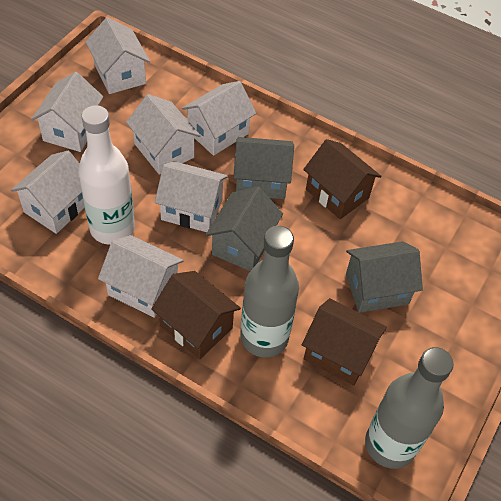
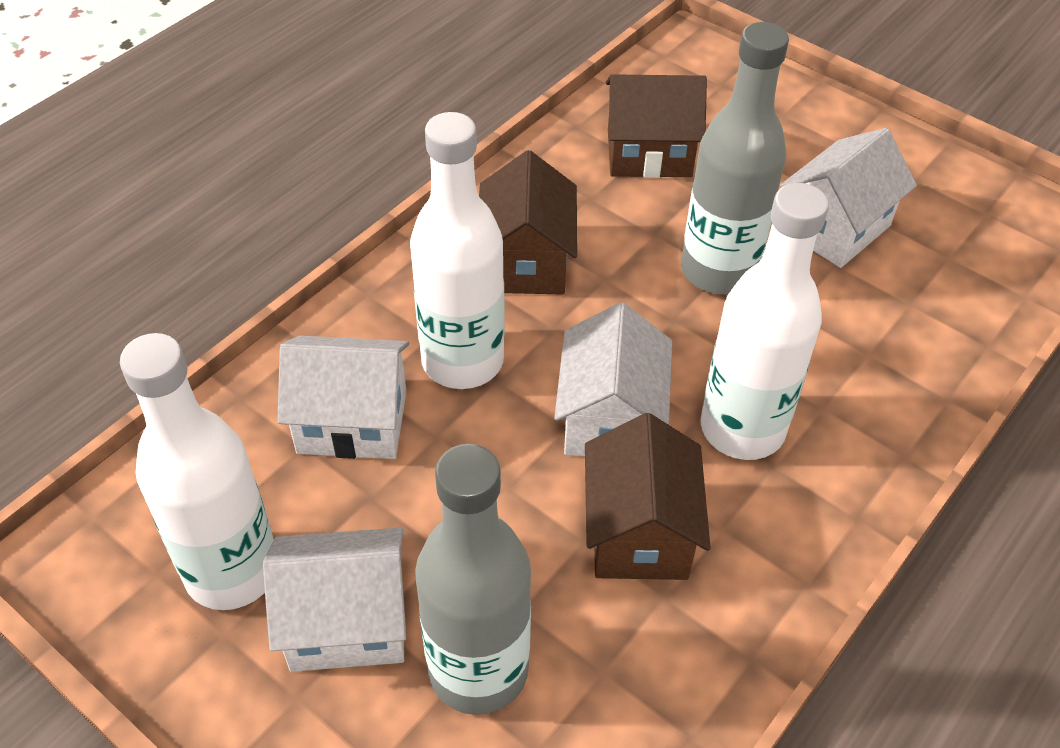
grey house: 3 -> 0
white bottle: 1 -> 3
white house: 7 -> 4

